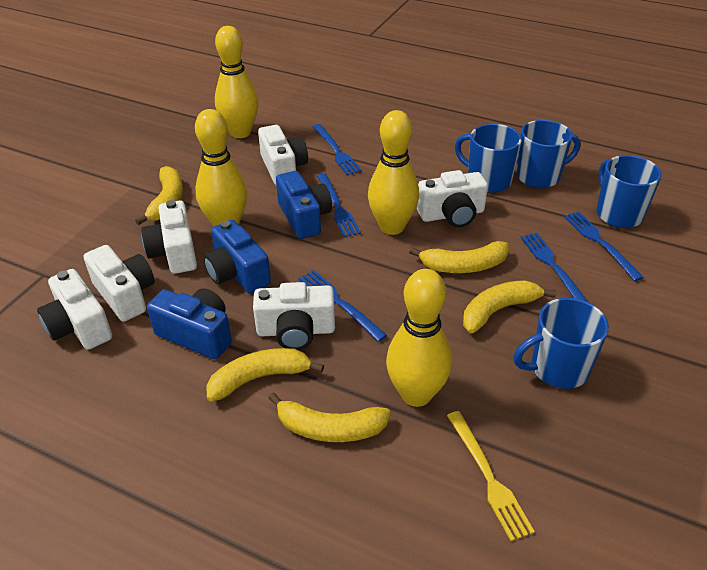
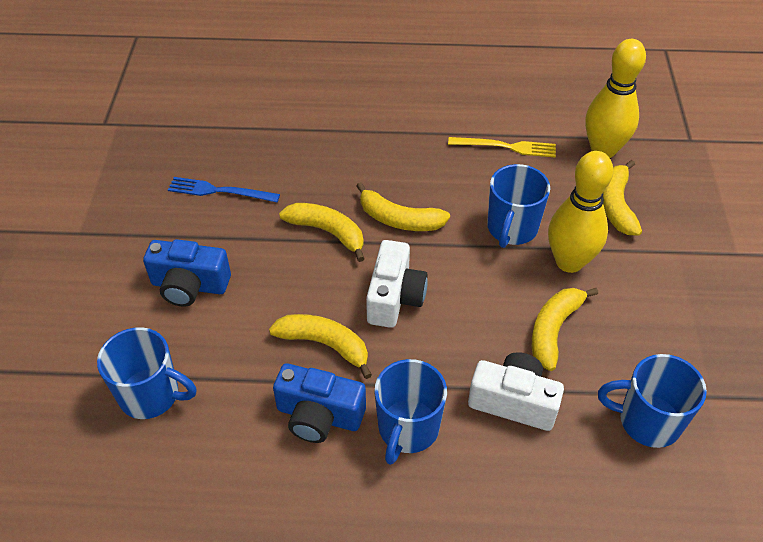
blue camera: 3 -> 2
blue fork: 5 -> 1
white camera: 6 -> 2
yellow bowling pin: 4 -> 2

